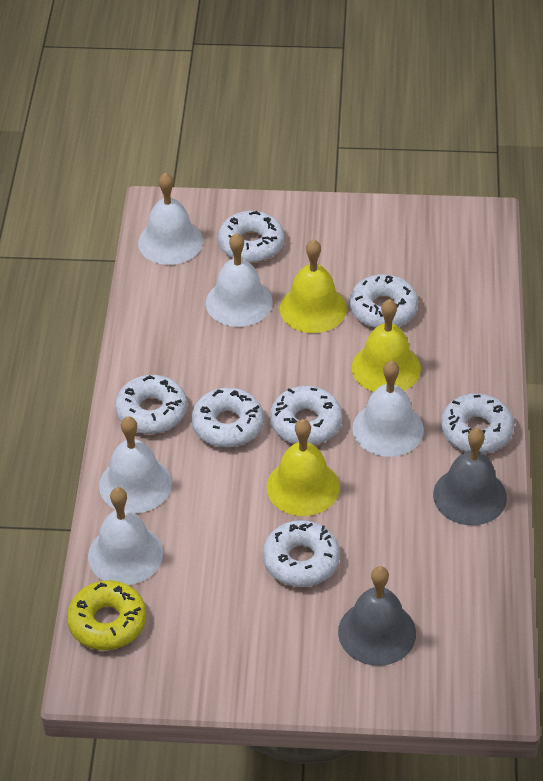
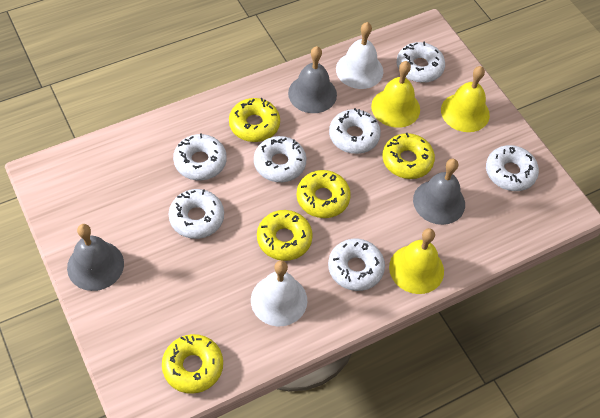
grey bell: 2 -> 3
white bell: 5 -> 2
yellow donut: 1 -> 5

